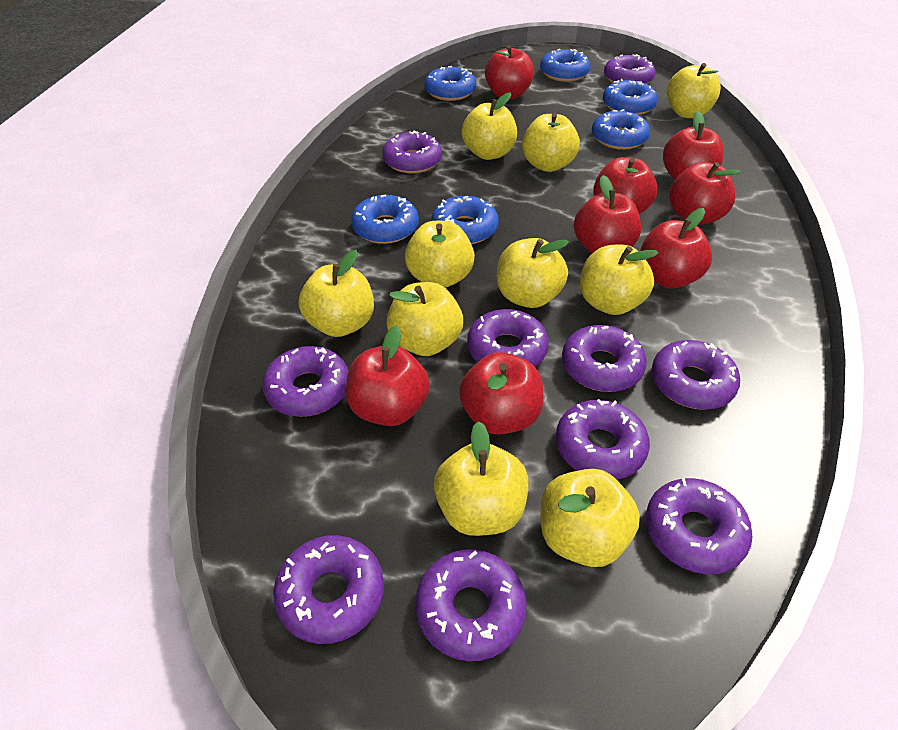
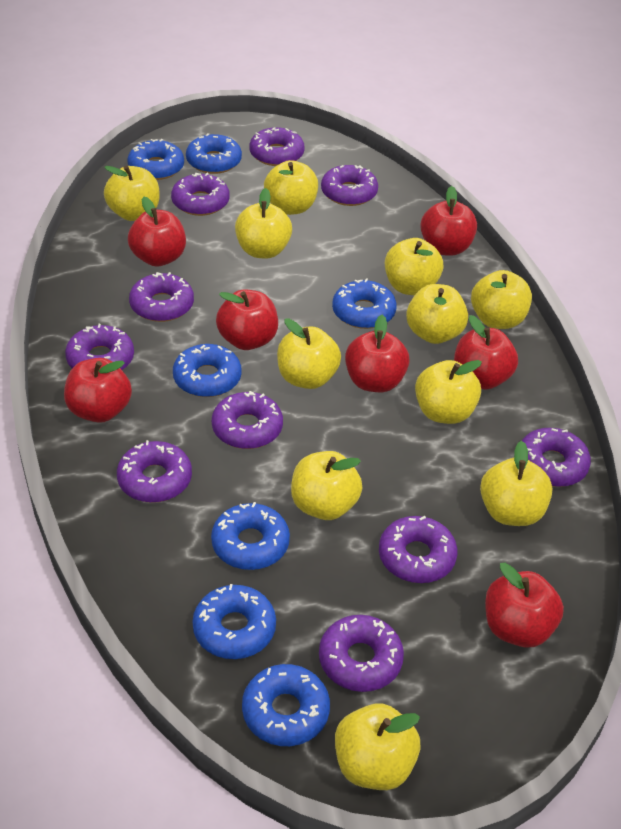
blue donut: 6 -> 7
red apple: 8 -> 7
yellow apple: 10 -> 11

